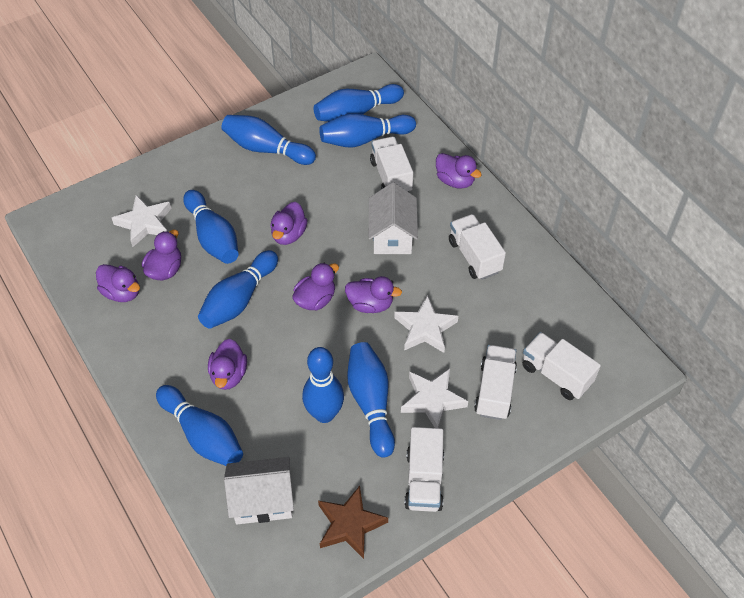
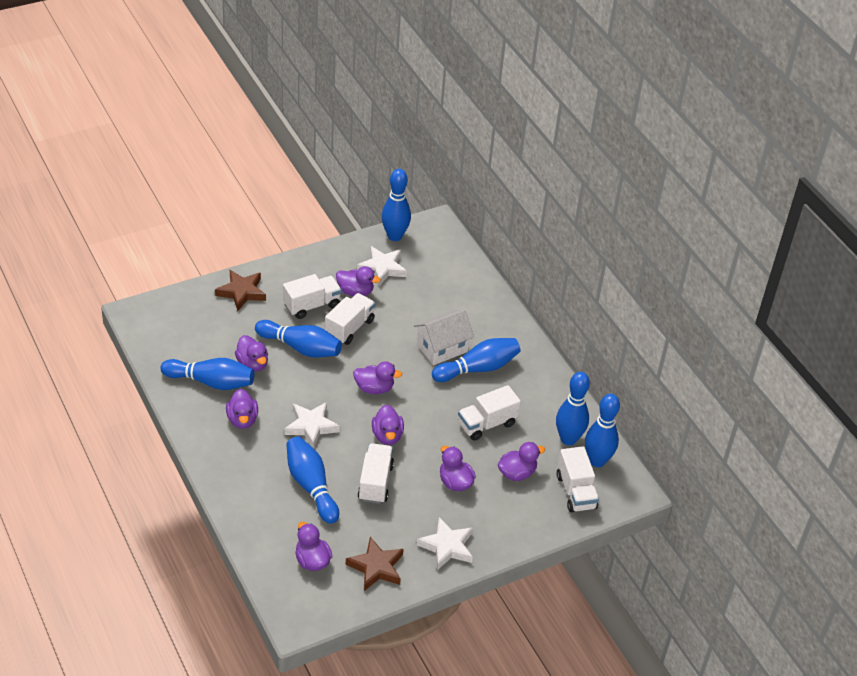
blue bowling pin: 8 -> 7
brown star: 1 -> 2
purple duck: 7 -> 8
white house: 2 -> 1

